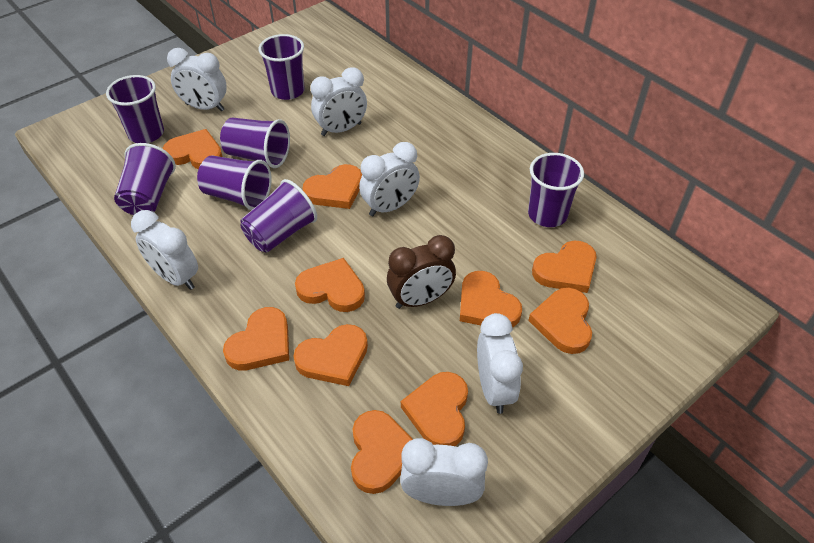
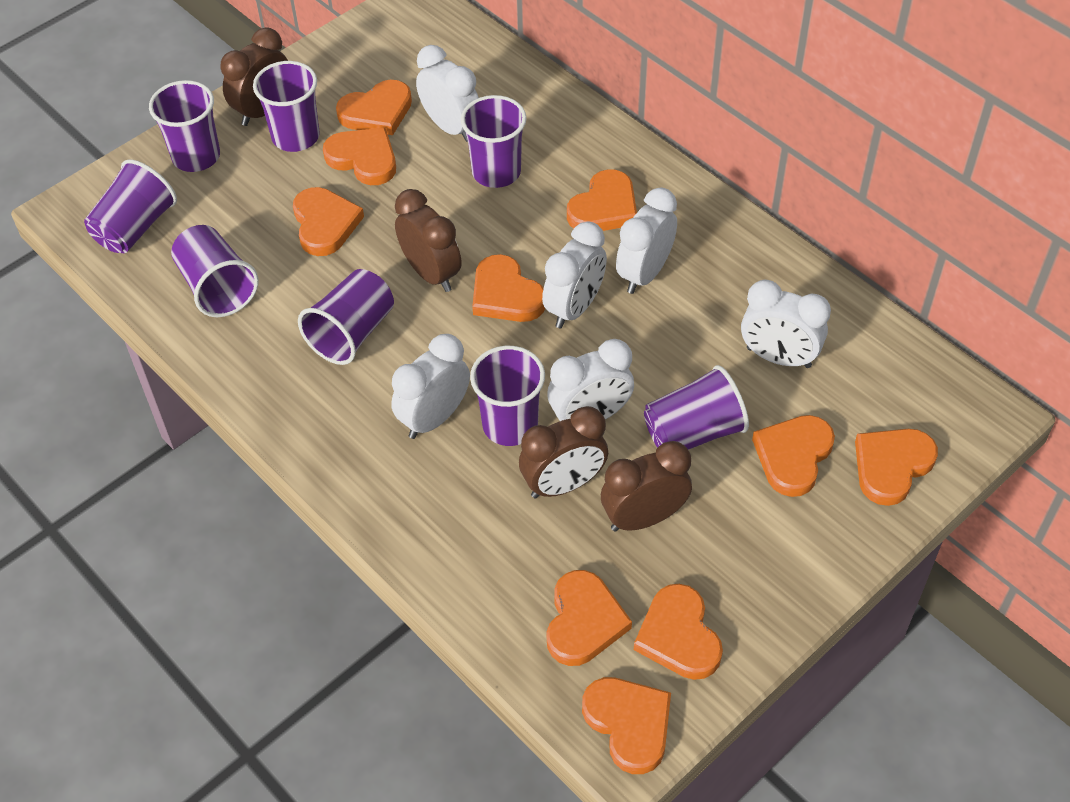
brown clock: 1 -> 4
purple cup: 7 -> 8

